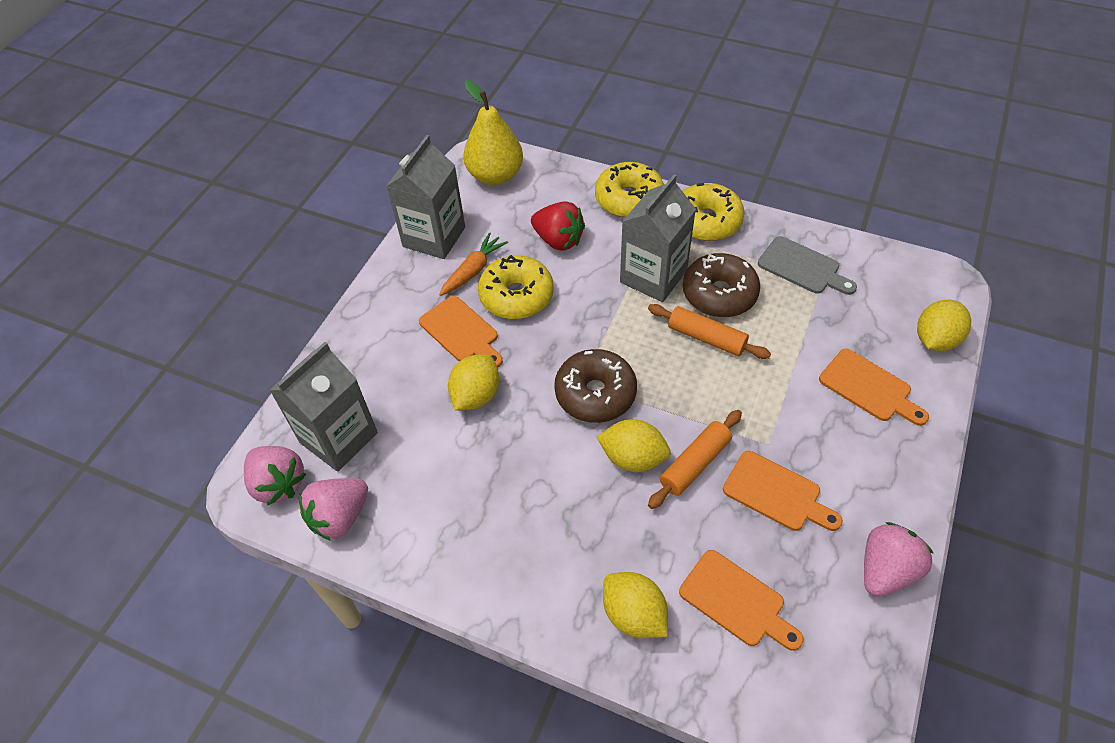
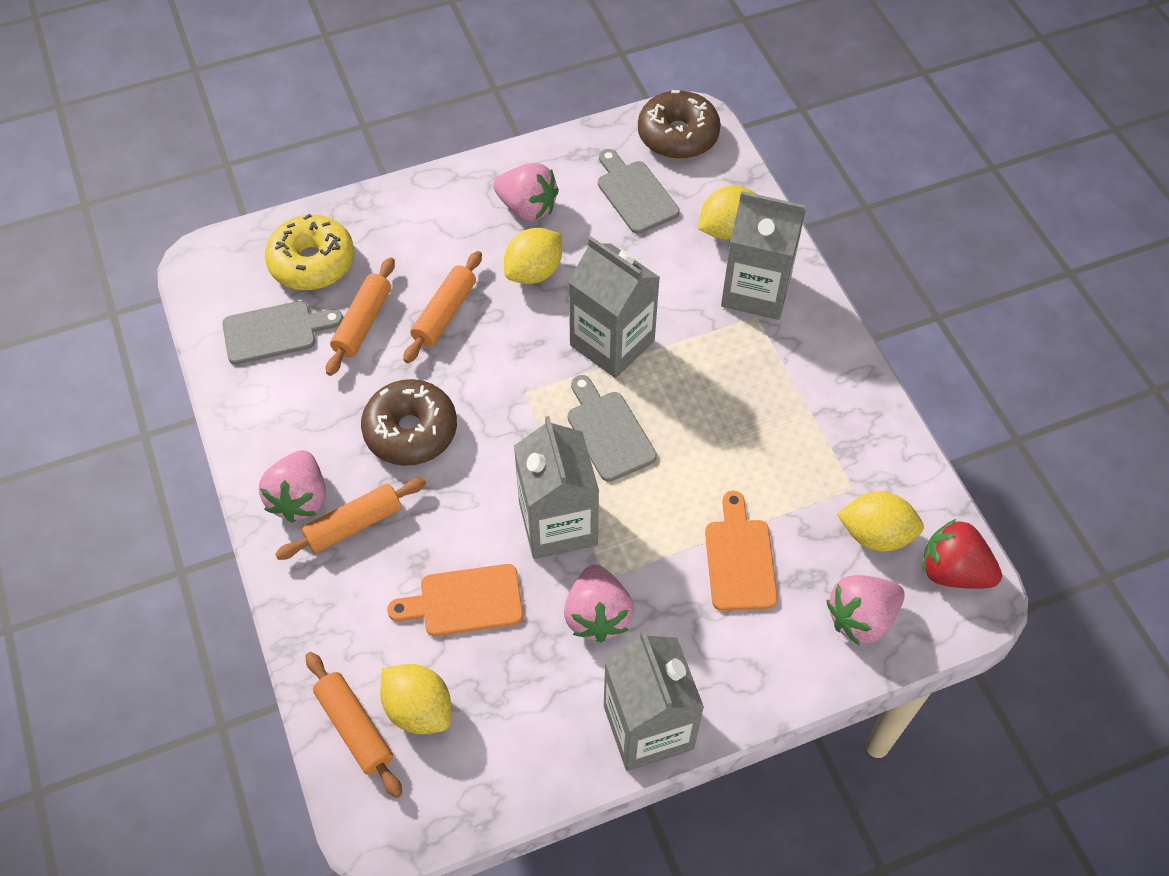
grey carton: 3 -> 4
grey cutting board: 1 -> 3
orange carrot: 1 -> 0
orange cutting board: 4 -> 2
orange rolling pin: 2 -> 4
pink strawberry: 3 -> 4
yellow donut: 3 -> 1
yellow pear: 1 -> 0

